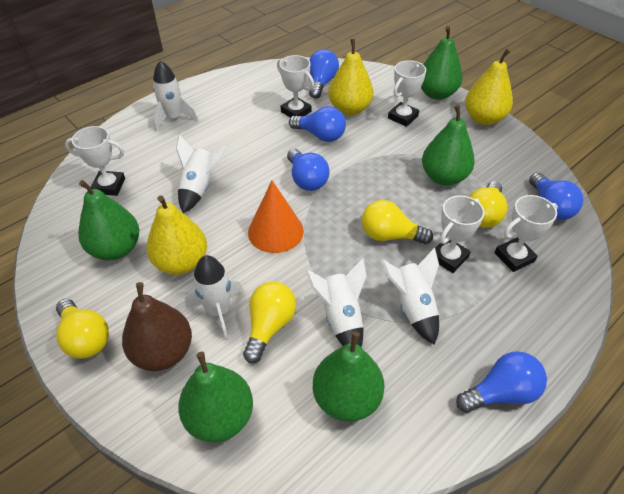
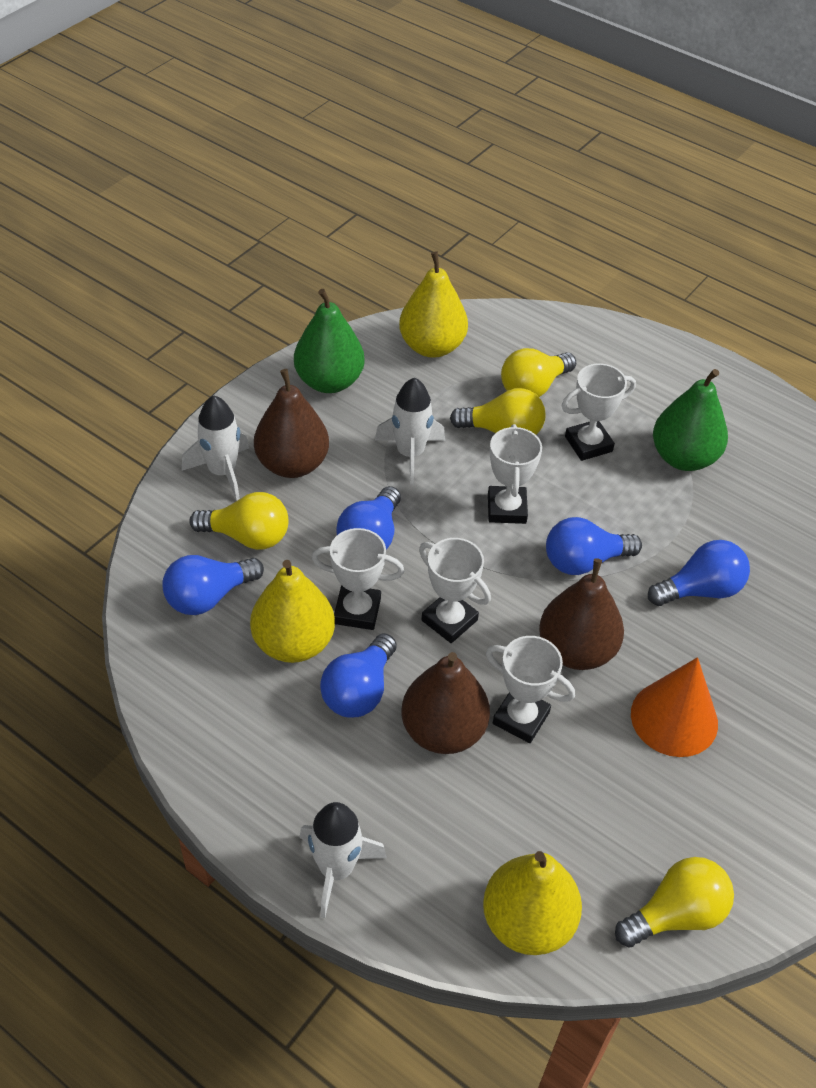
brown pear: 1 -> 3
green pear: 5 -> 2
white rocket: 5 -> 3

